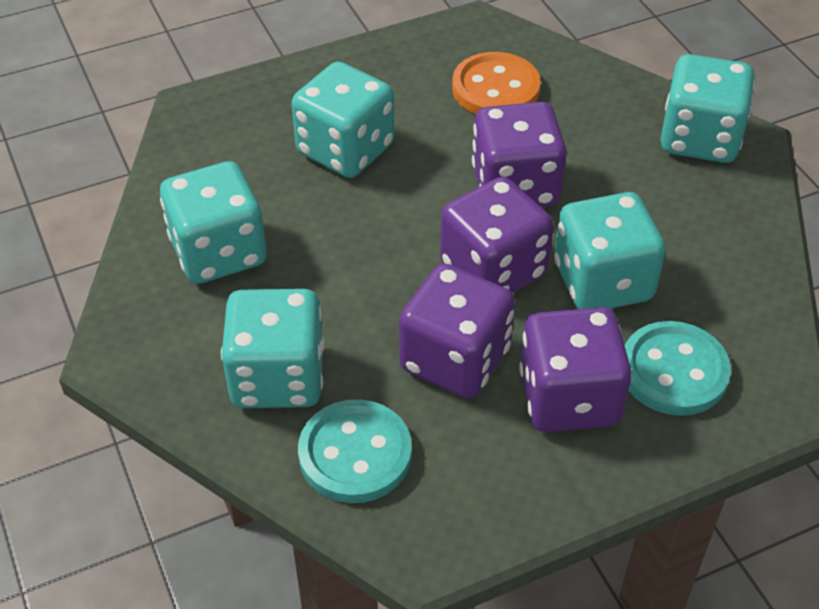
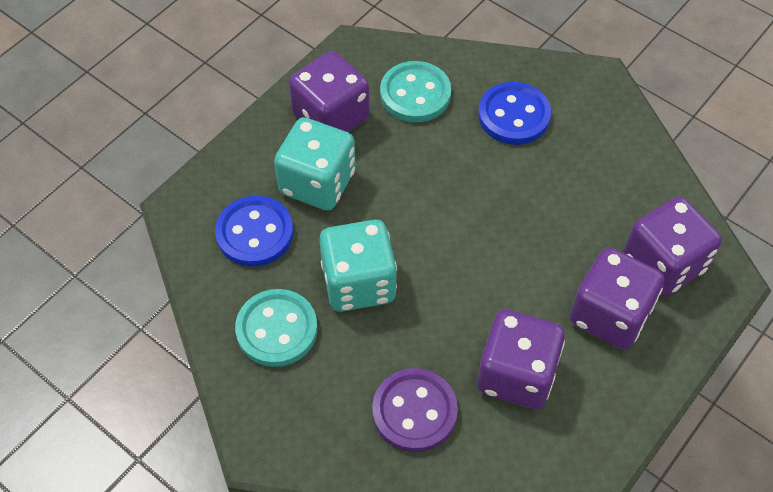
blue button: 0 -> 2
orange button: 1 -> 0
purple button: 0 -> 1
turquoise dice: 5 -> 2

